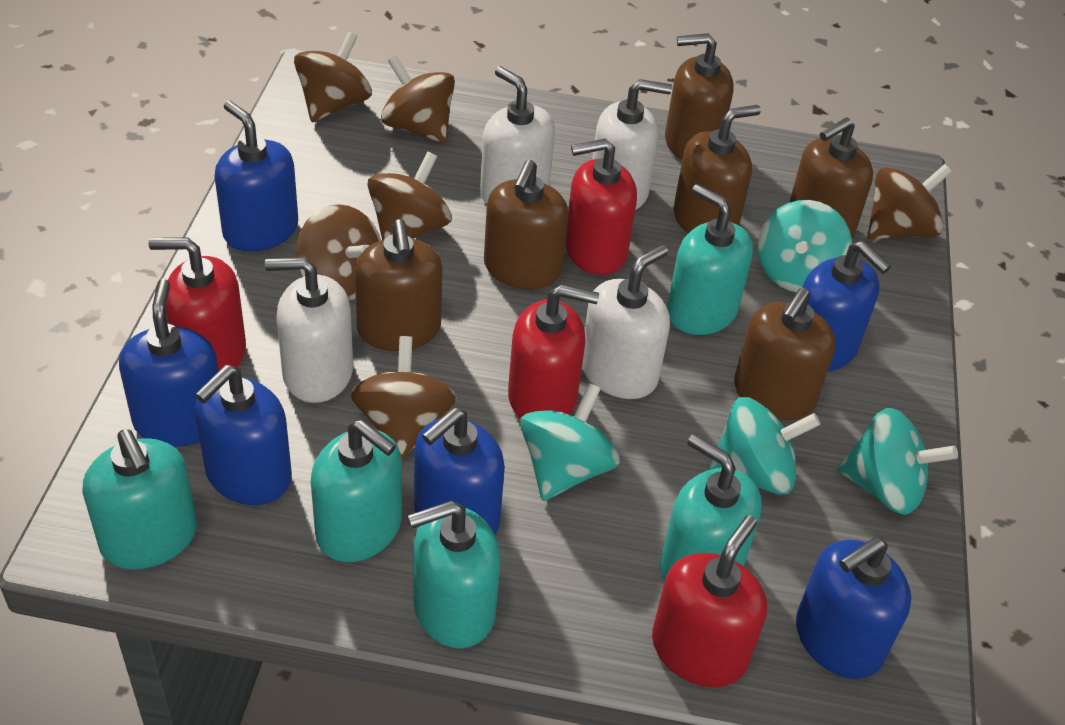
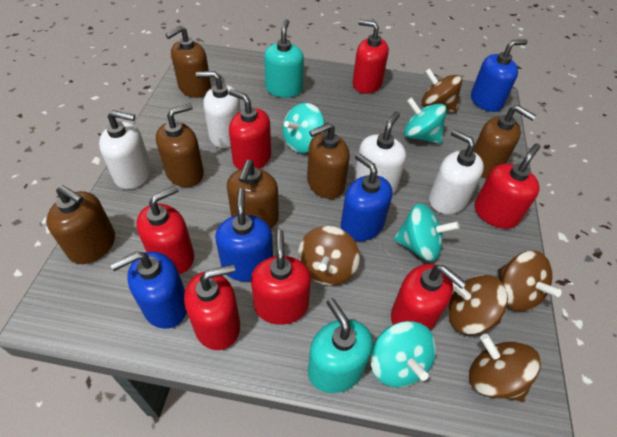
blue soap dispenser: 6 -> 4
brown spinning top: 6 -> 5
red soap dispenser: 4 -> 7
turquoise soap dispenser: 5 -> 2

